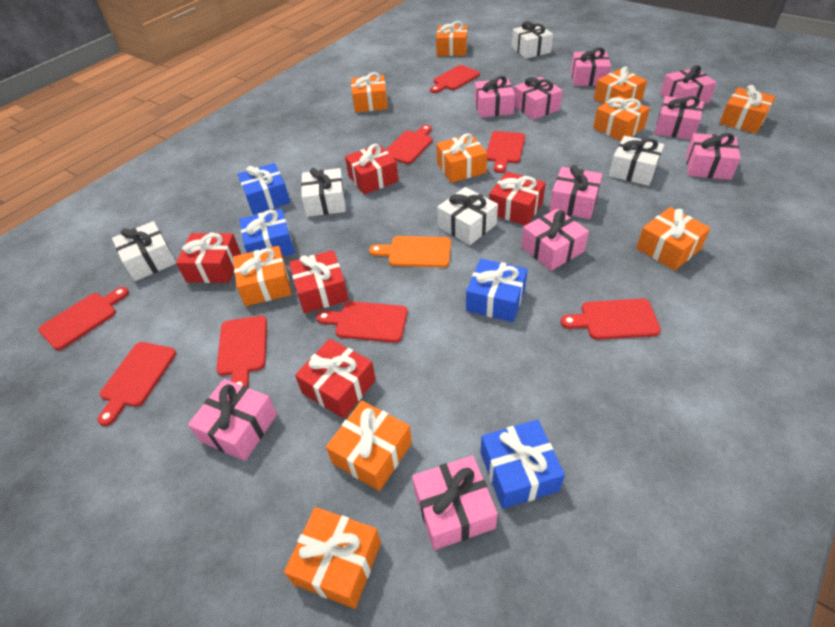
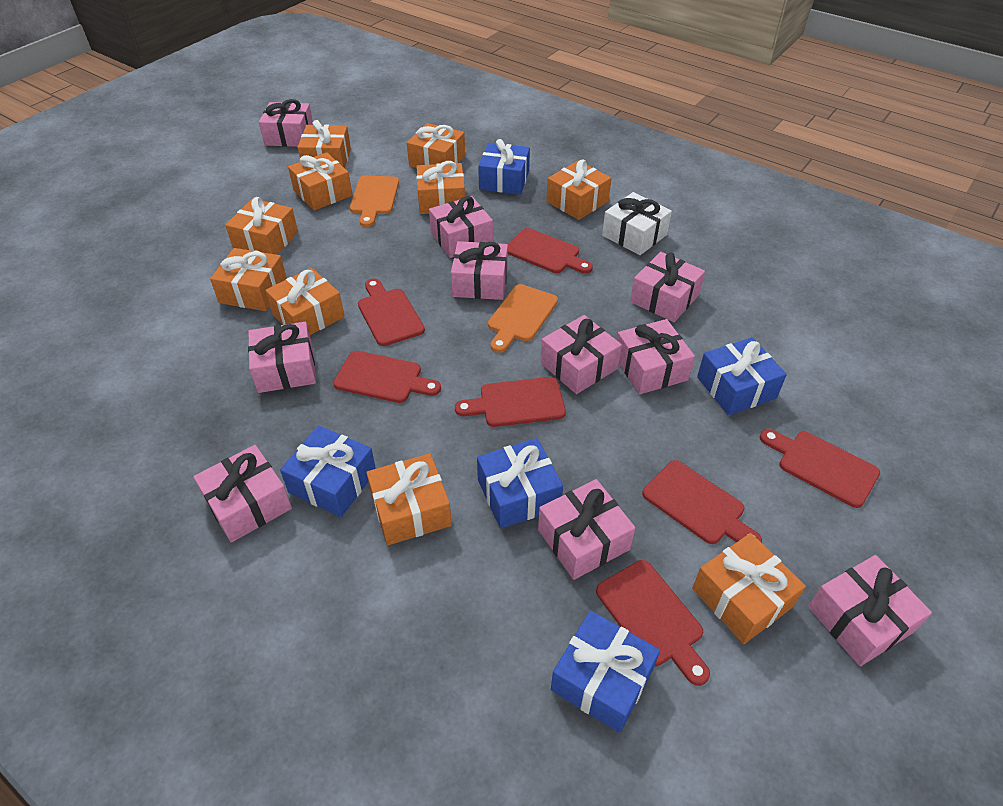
blue gift: 4 -> 5
orange cutting board: 1 -> 2
red cutting board: 8 -> 7
red gift: 5 -> 0
white gift: 5 -> 1

